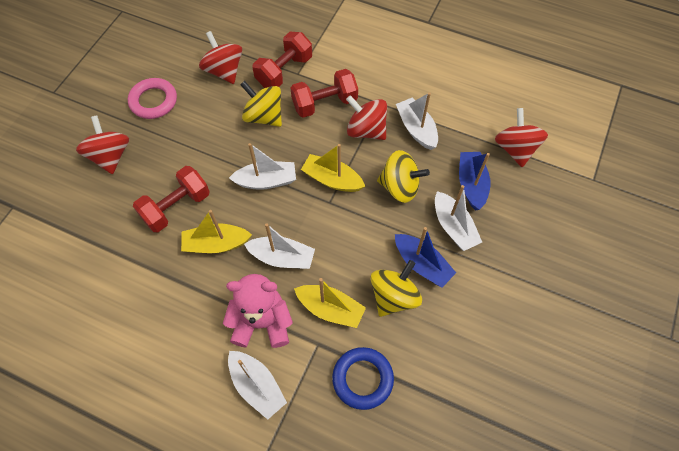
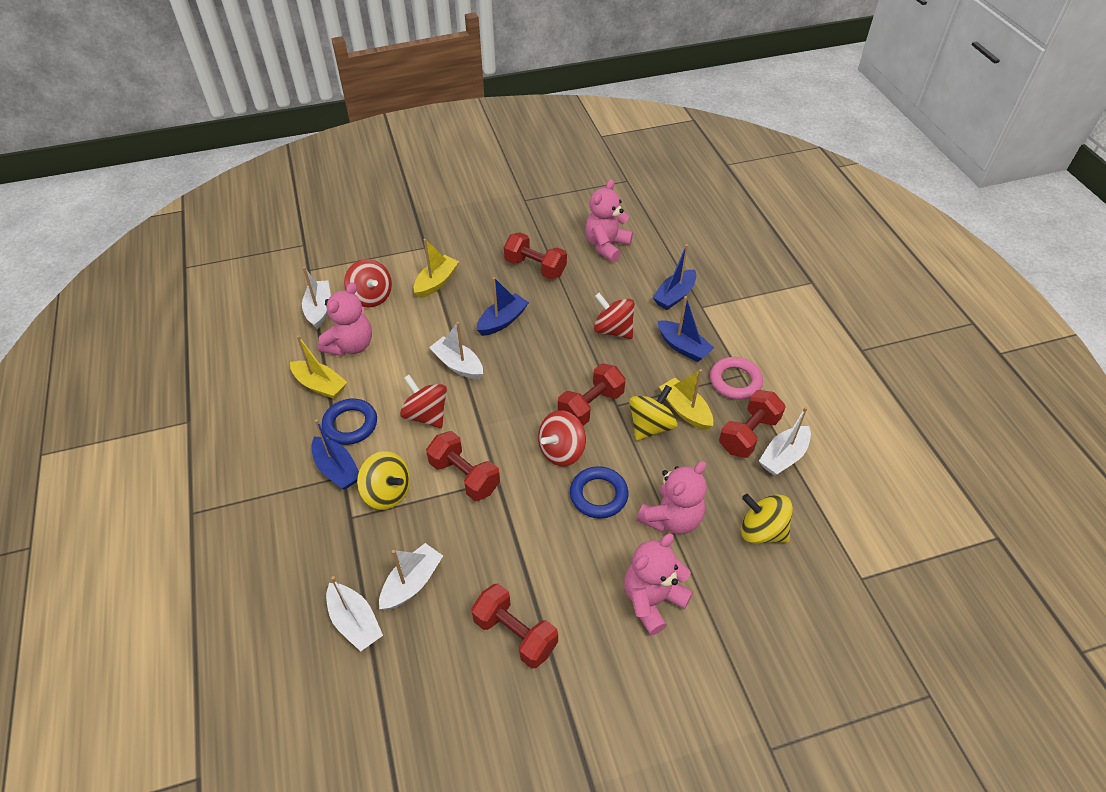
blue boat: 2 -> 4
blue ring: 1 -> 2
pink teddy bear: 1 -> 4
red dumbbell: 3 -> 5

